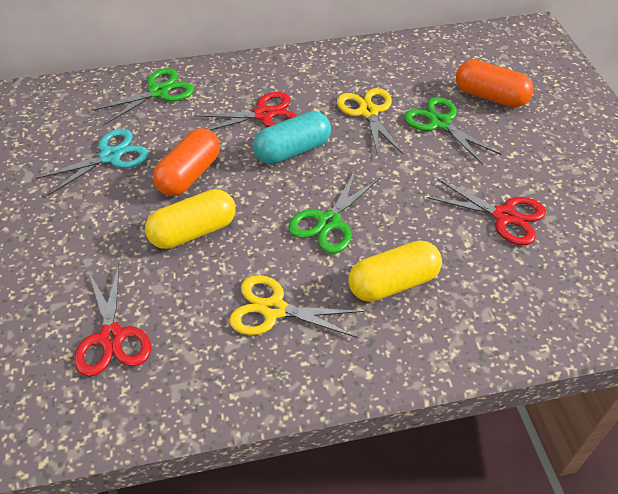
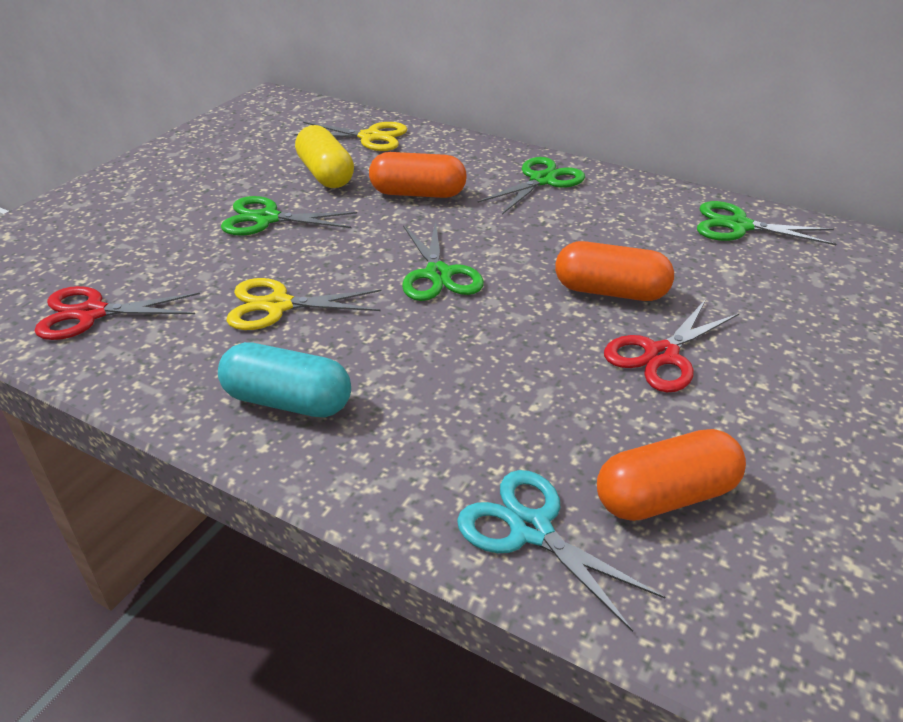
green scissors: 3 -> 4
orange capsule: 2 -> 3
red scissors: 3 -> 2
yellow capsule: 2 -> 1

